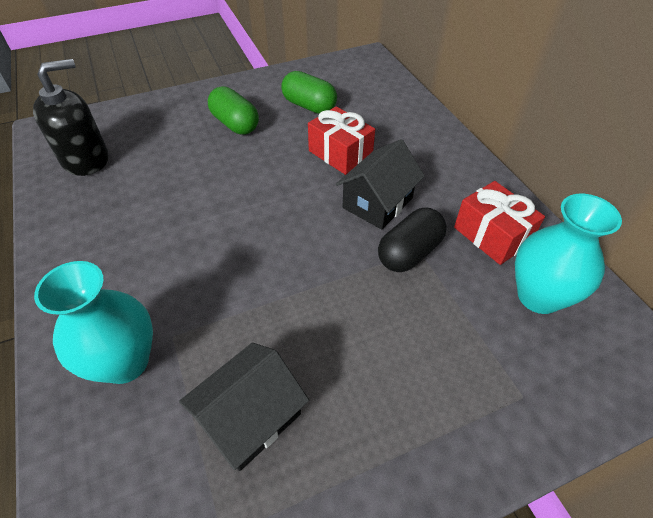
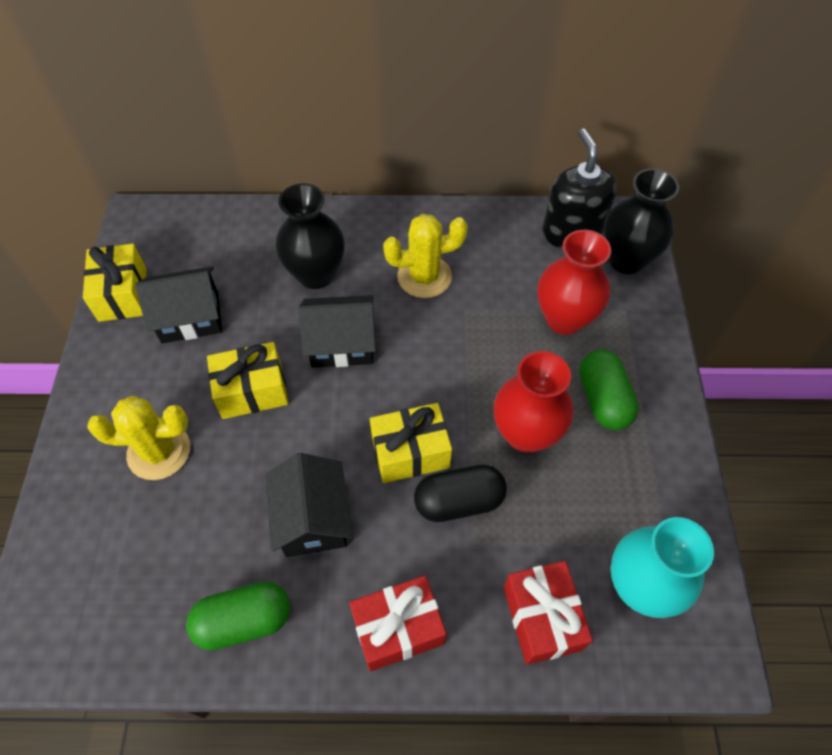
black house: 2 -> 3
black vase: 0 -> 2
red vase: 0 -> 2
turquoise vase: 2 -> 1
yellow cactus: 0 -> 2
yellow gift: 0 -> 3

